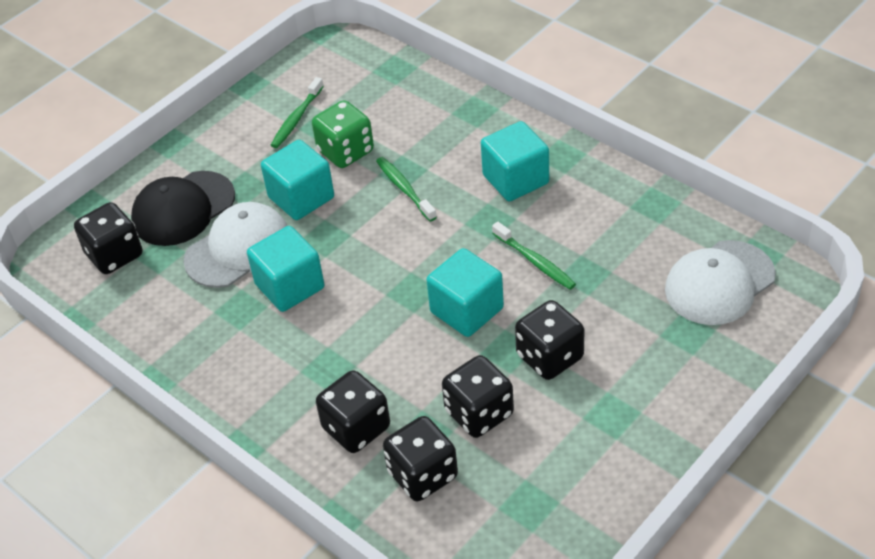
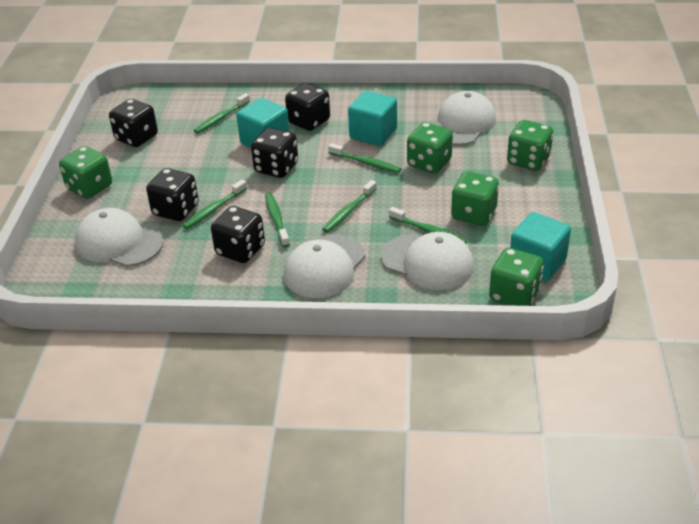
black cap: 1 -> 0
green dice: 1 -> 5
green toothbrush: 3 -> 6
turquoise cube: 4 -> 3
white cap: 2 -> 4

